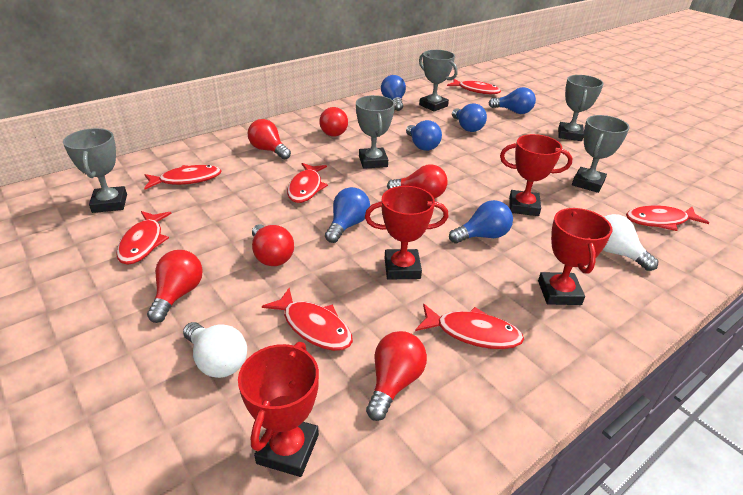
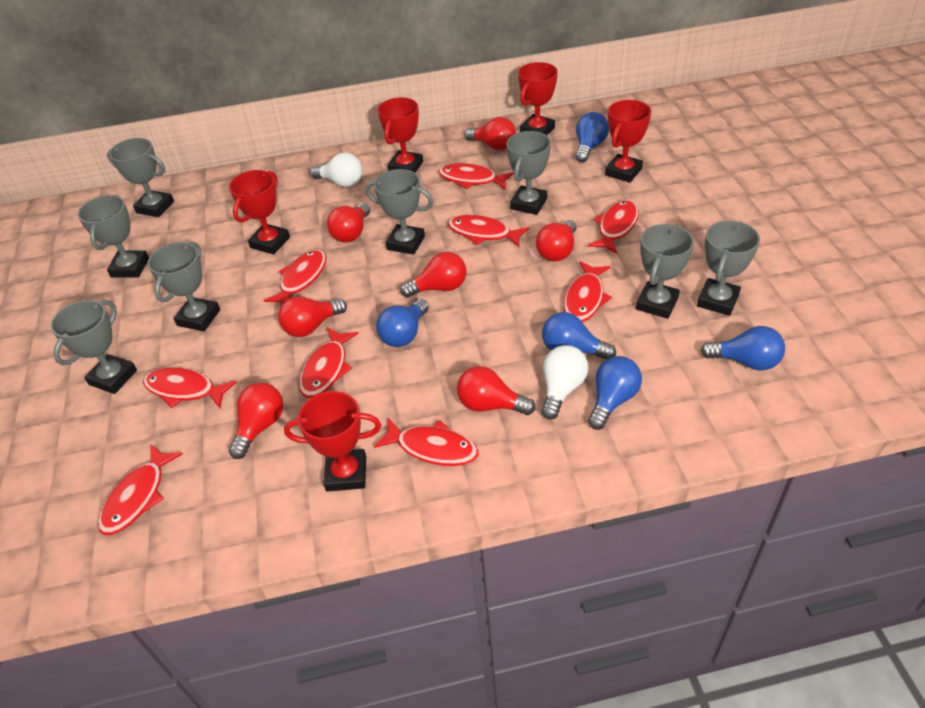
blue light bulb: 6 -> 5
grey trophy: 5 -> 8
red fish: 7 -> 9
red light bulb: 6 -> 7
red trophy: 4 -> 5

